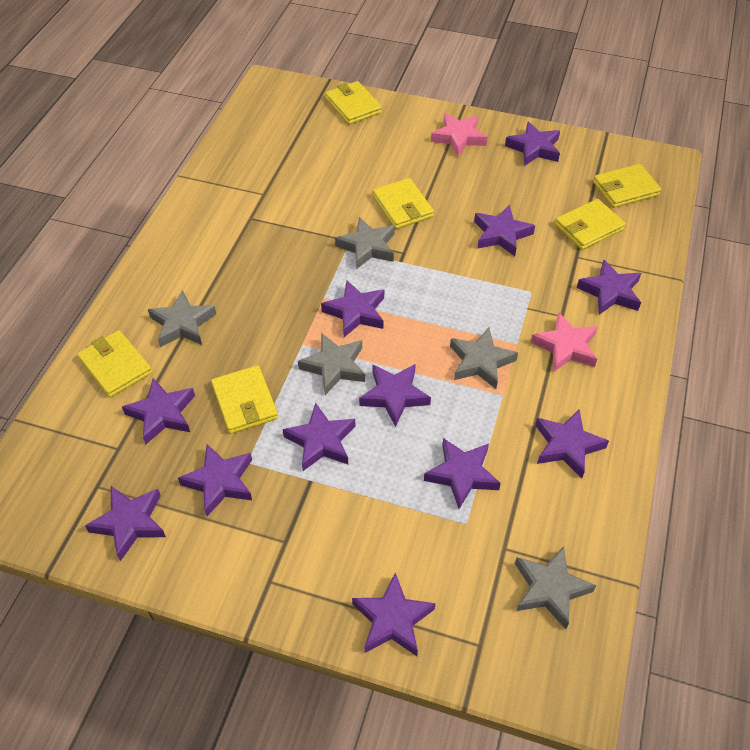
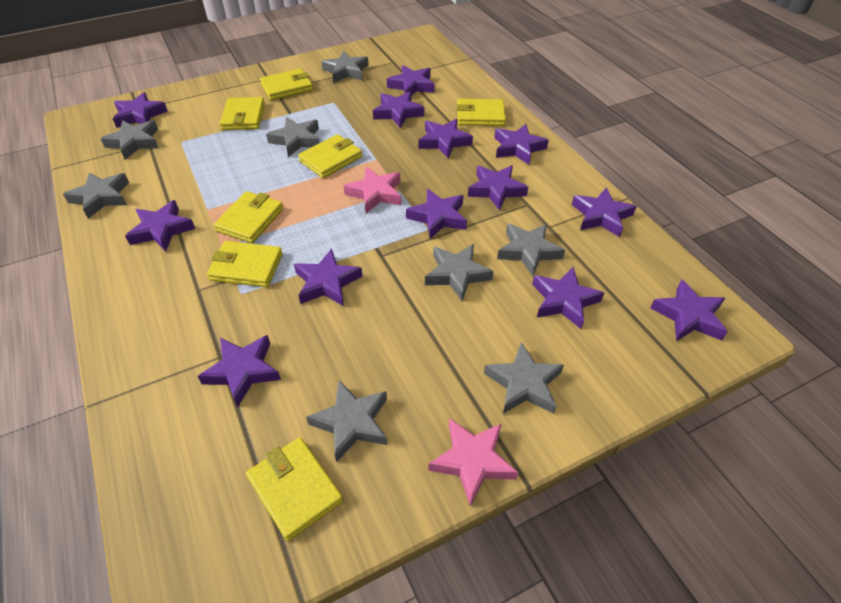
grey star: 5 -> 8
purple star: 12 -> 13
yellow wallet: 6 -> 7

